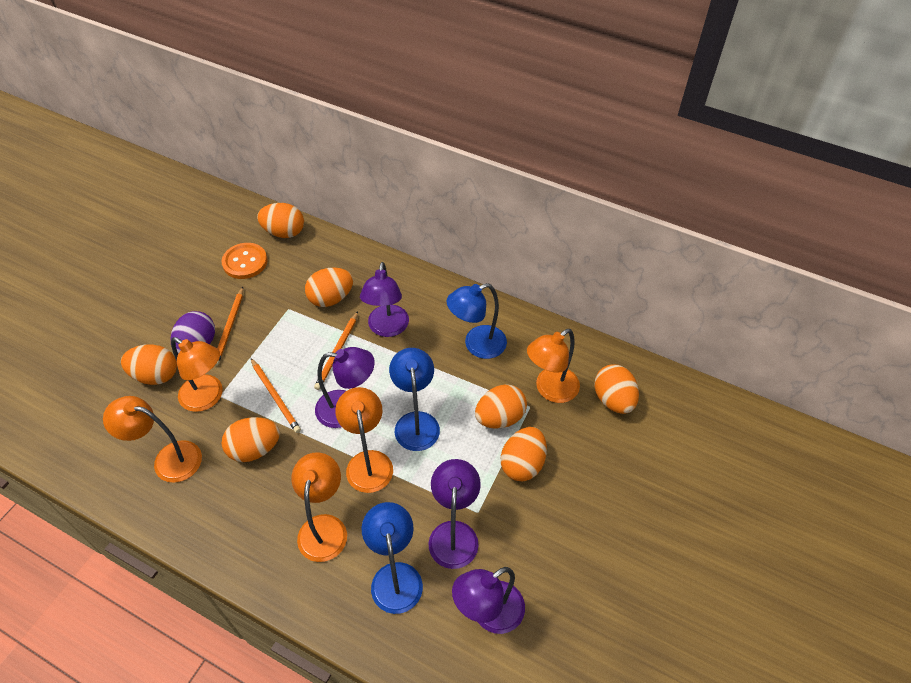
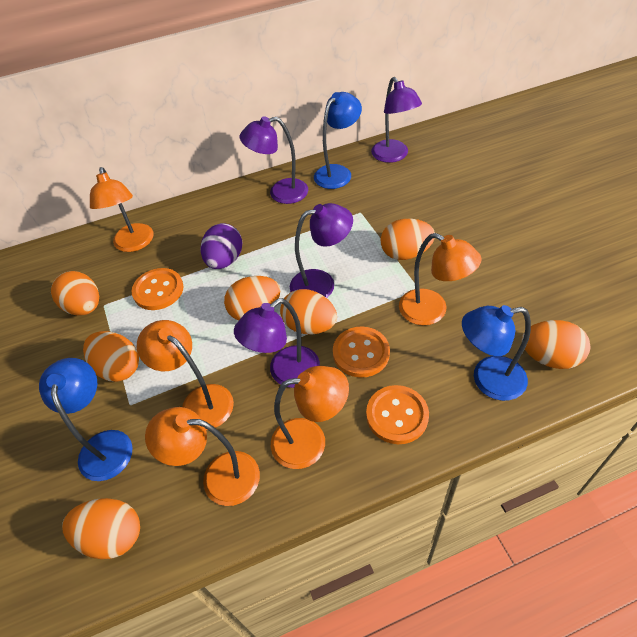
orange button: 1 -> 3
orange pencil: 3 -> 0

